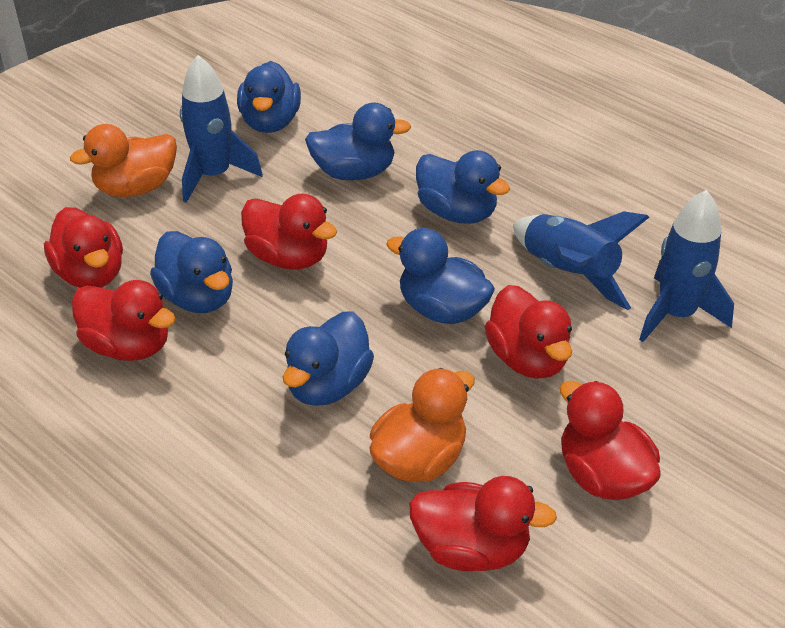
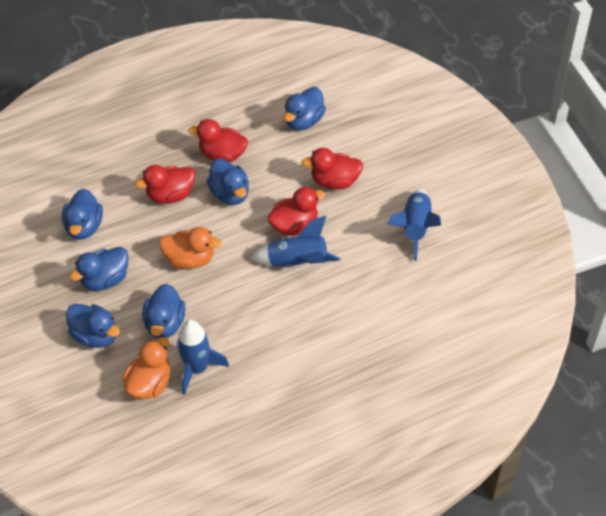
red duck: 6 -> 4

